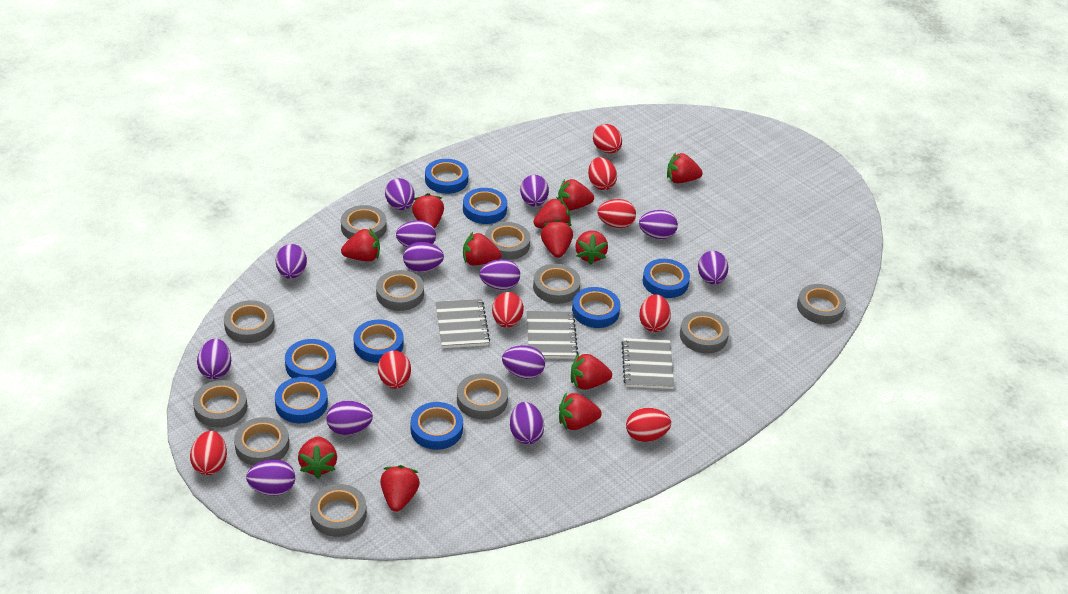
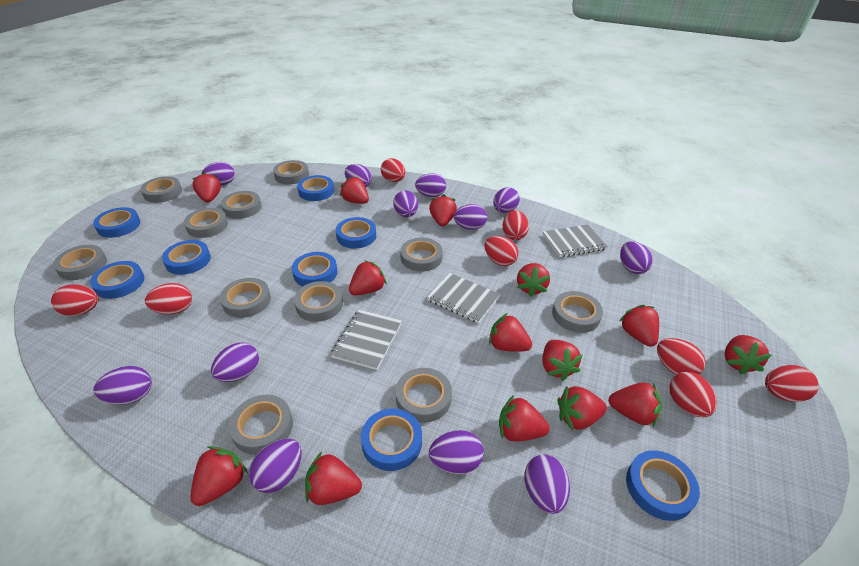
purple egg: 13 -> 12
red strawberry: 12 -> 14

